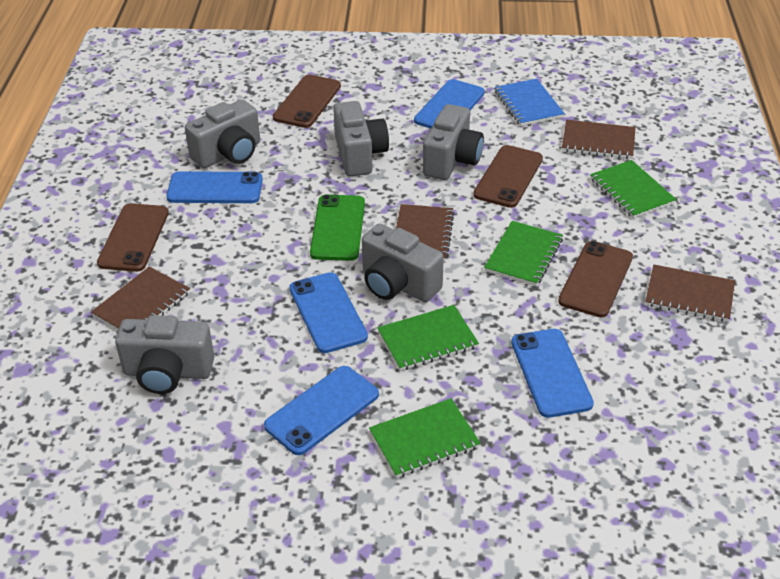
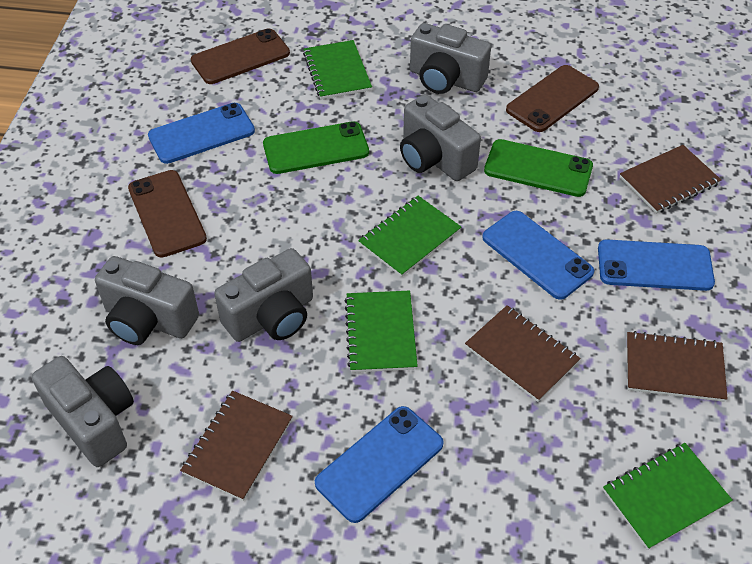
blue notebook: 1 -> 0
blue phone: 5 -> 4
brown phone: 4 -> 3
green phone: 1 -> 2

